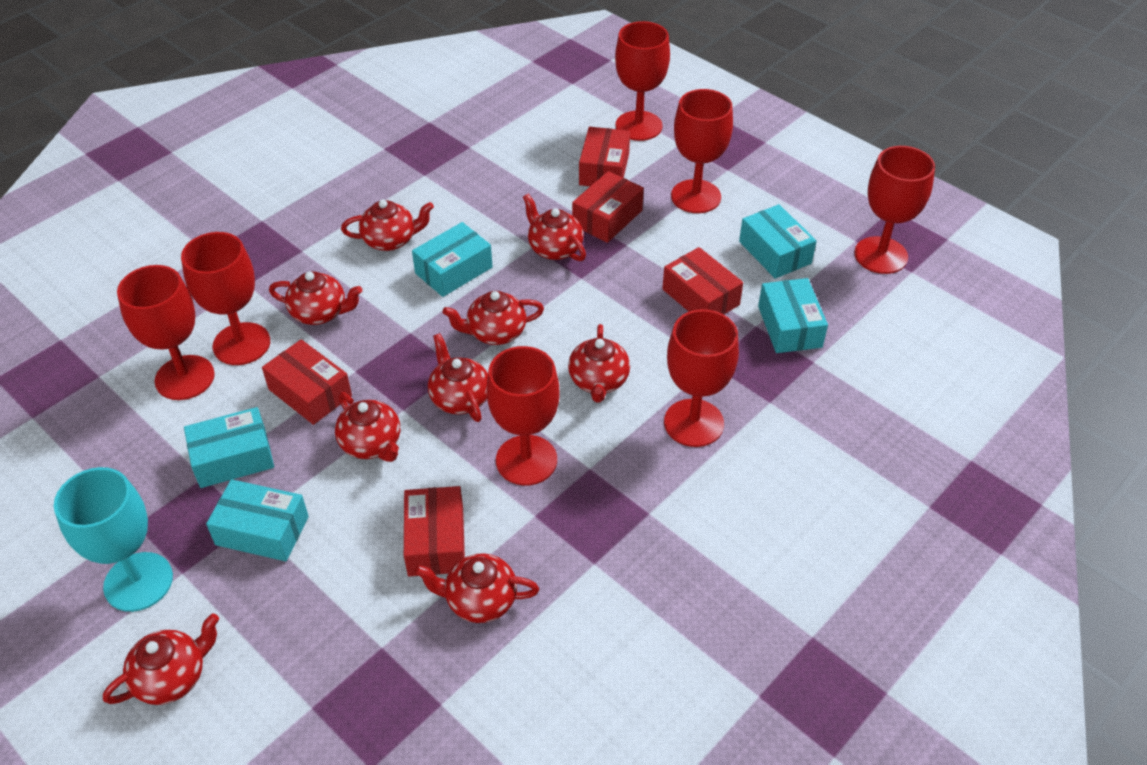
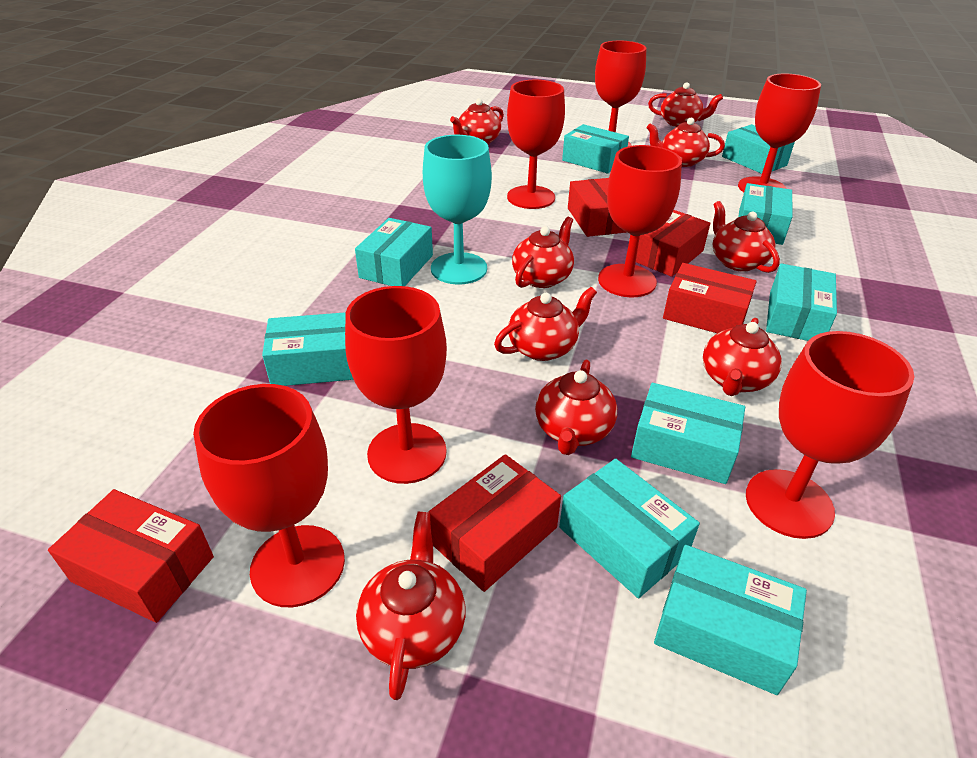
turquoise box: 5 -> 9

